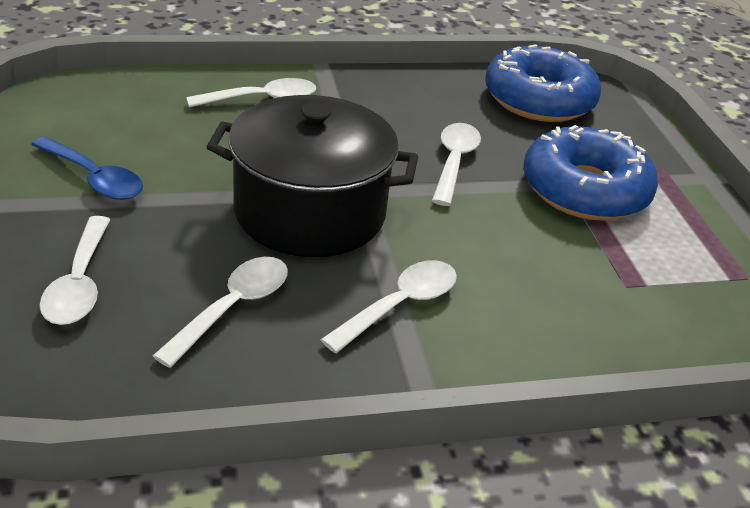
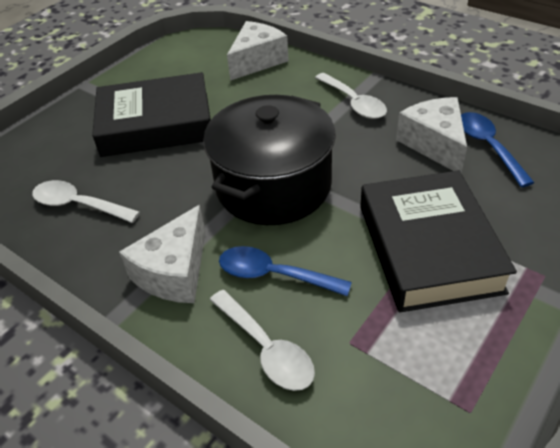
black book: 0 -> 2
blue donut: 2 -> 0
blue spoon: 1 -> 2
white cheese: 0 -> 3
white spoon: 5 -> 3

